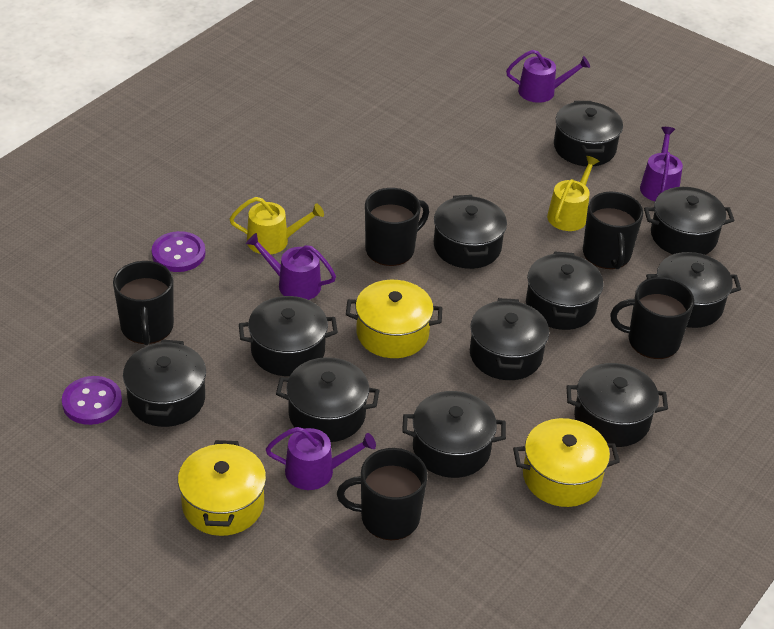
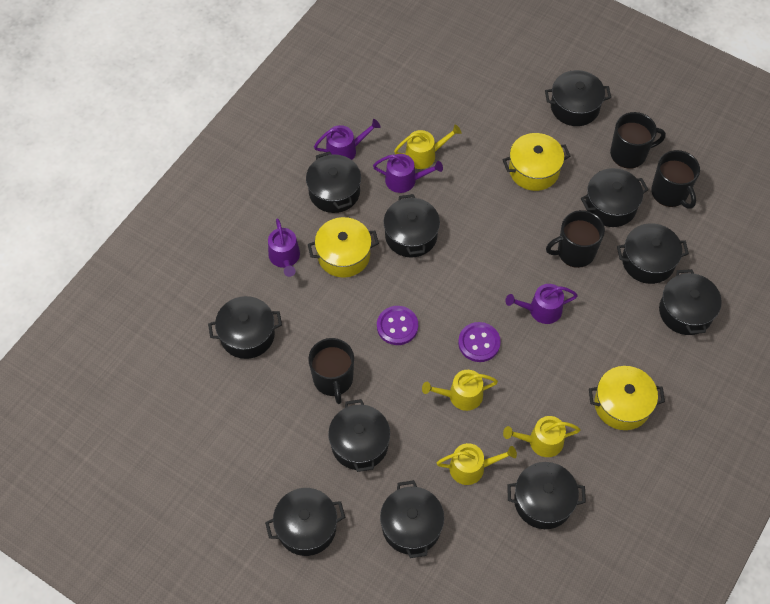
black mug: 5 -> 4
yellow watering can: 2 -> 4

